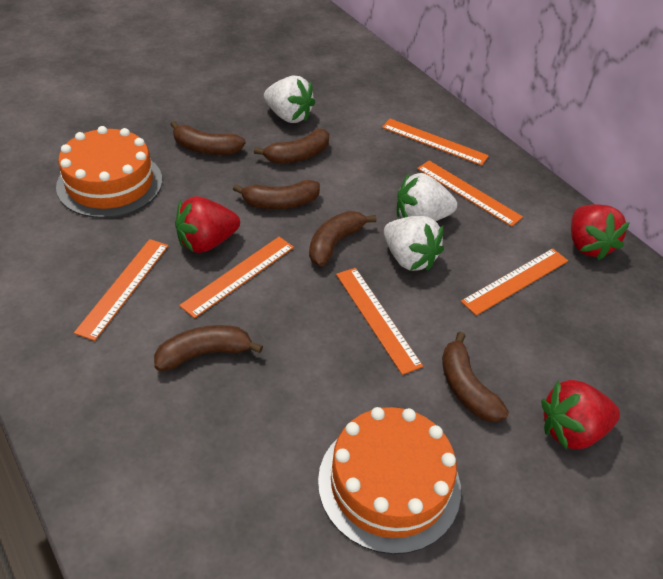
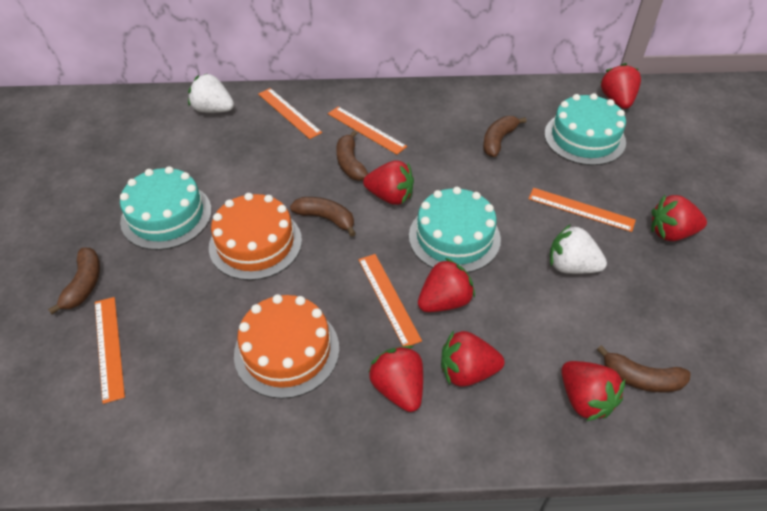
brown banana: 6 -> 5
orange ruler: 6 -> 5
red strawberry: 3 -> 7
turquoise cake: 0 -> 3
white strawberry: 3 -> 2

